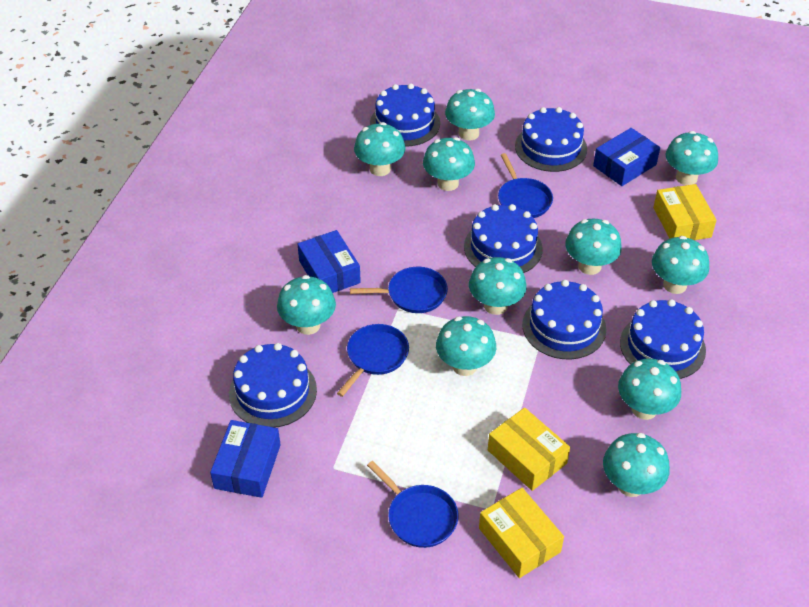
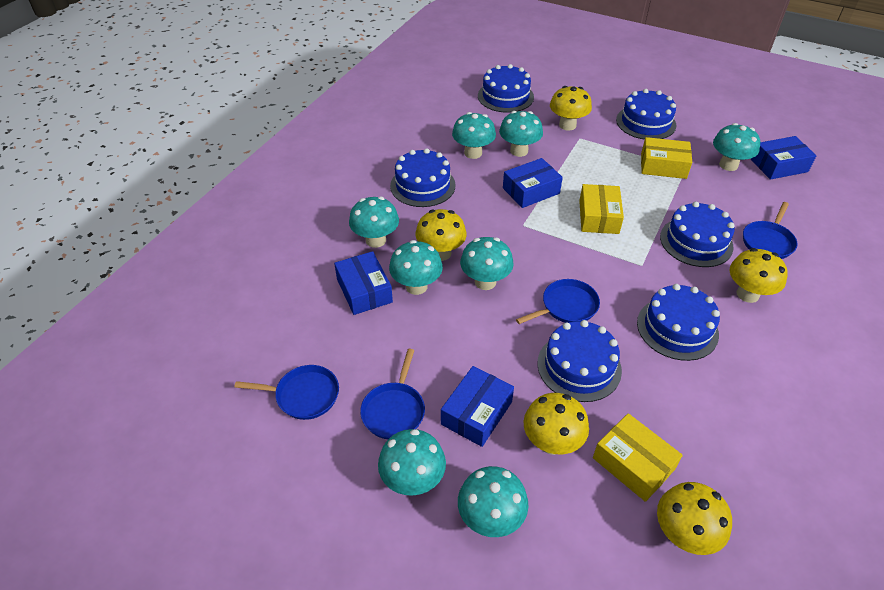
blue box: 3 -> 4
turquoise mushroom: 11 -> 8
yellow mushroom: 0 -> 5

